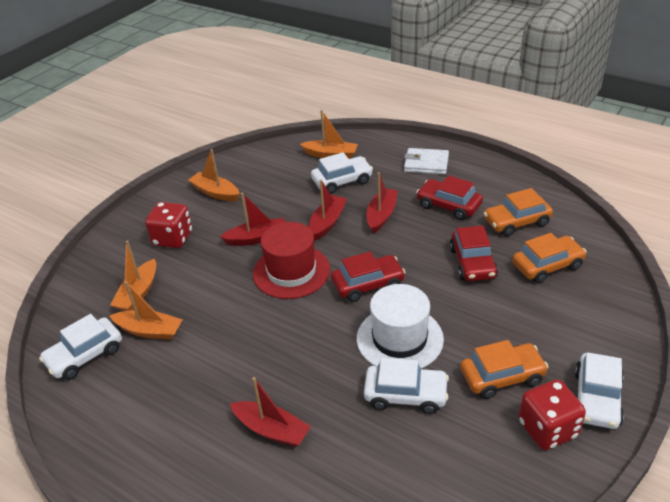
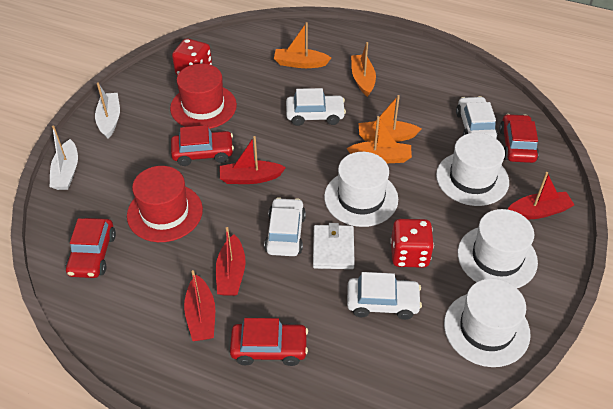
orange car: 3 -> 0
red car: 3 -> 4
red hat: 1 -> 2
white boat: 0 -> 2
white hat: 1 -> 4

